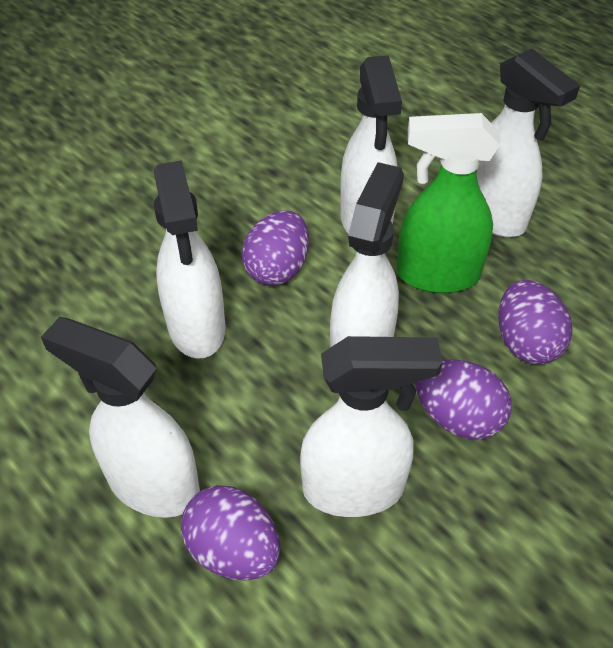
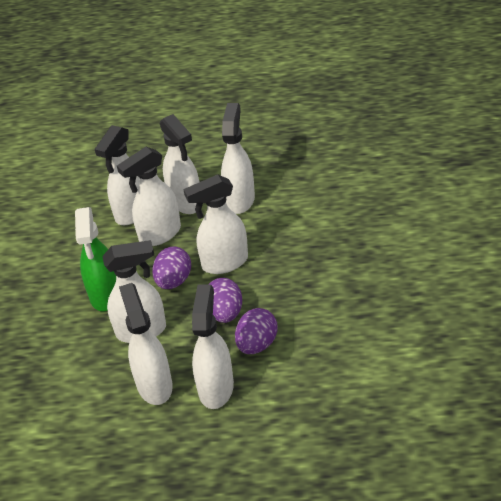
purple egg: 4 -> 3
white spray bottle: 6 -> 8

